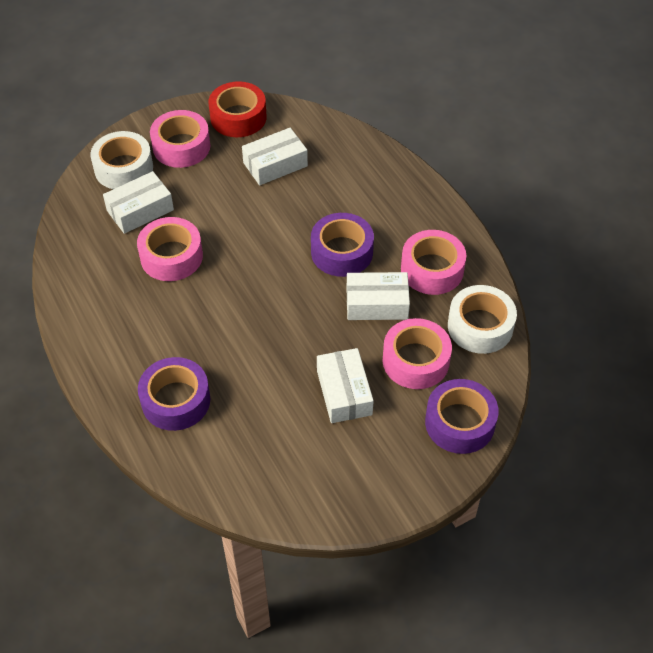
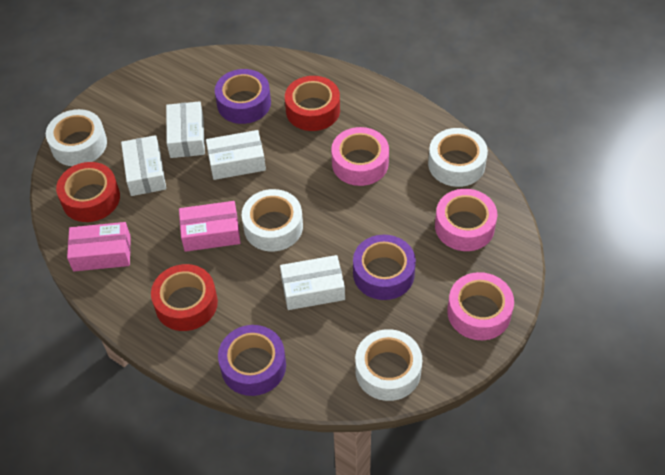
pink box: 0 -> 2
pink tape: 4 -> 3
red tape: 1 -> 3
white tape: 2 -> 4

